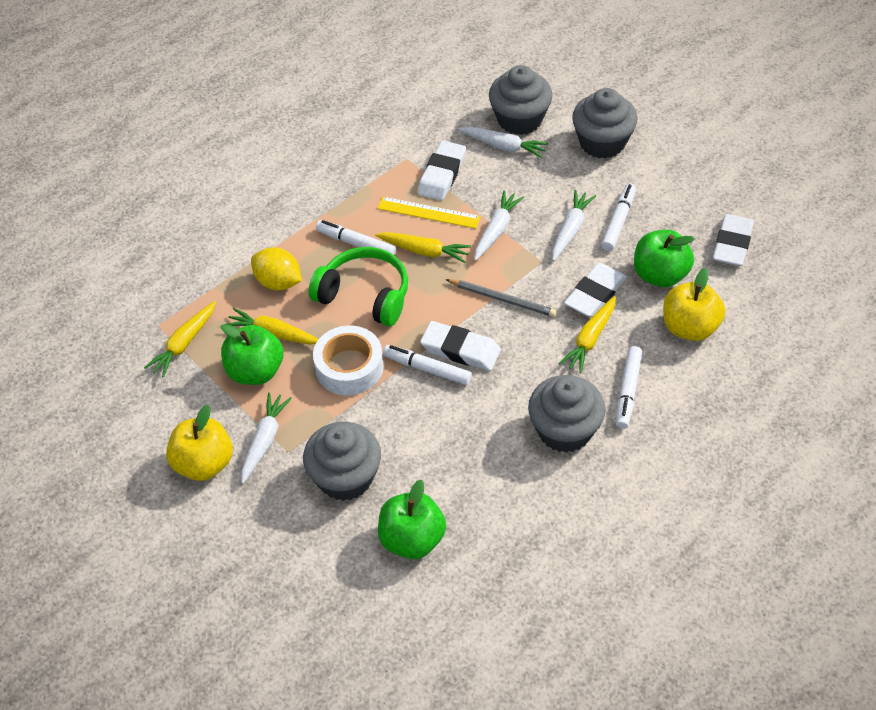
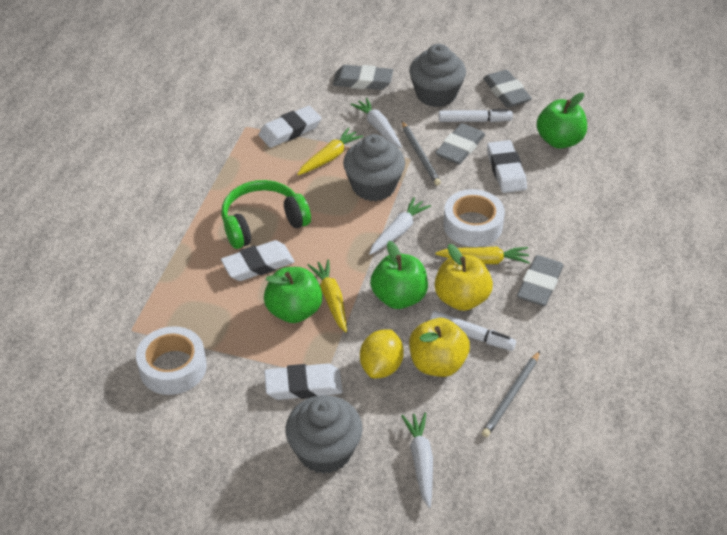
grey cupcake: 4 -> 3
grey eraser: 0 -> 4
grey pencil: 1 -> 2
white carrot: 4 -> 3
white marker: 4 -> 2
white tape: 1 -> 2
yellow carrot: 4 -> 3
yellow ruler: 1 -> 0

